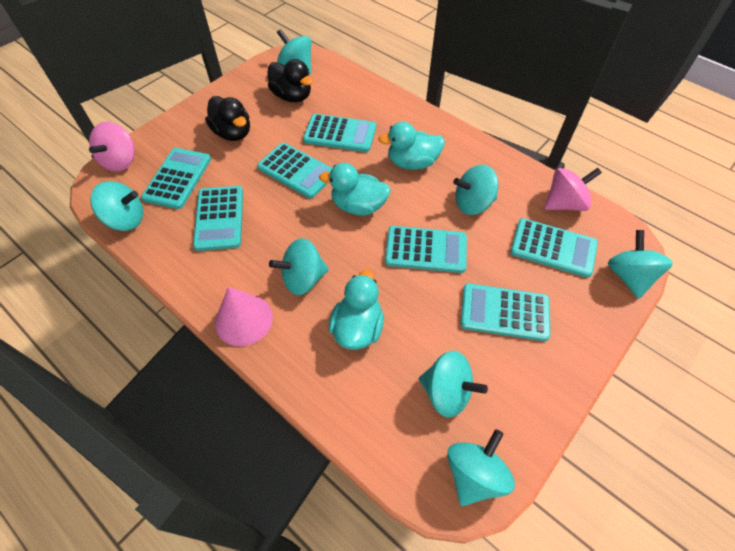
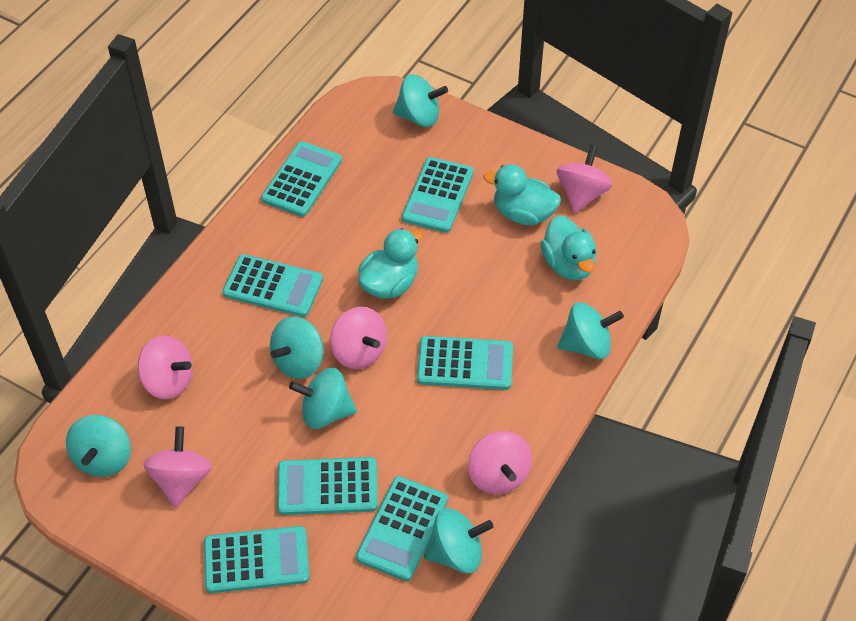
black duck: 2 -> 0
pink cone: 1 -> 0
pink spinning top: 2 -> 5
turquoise spinning top: 7 -> 6

